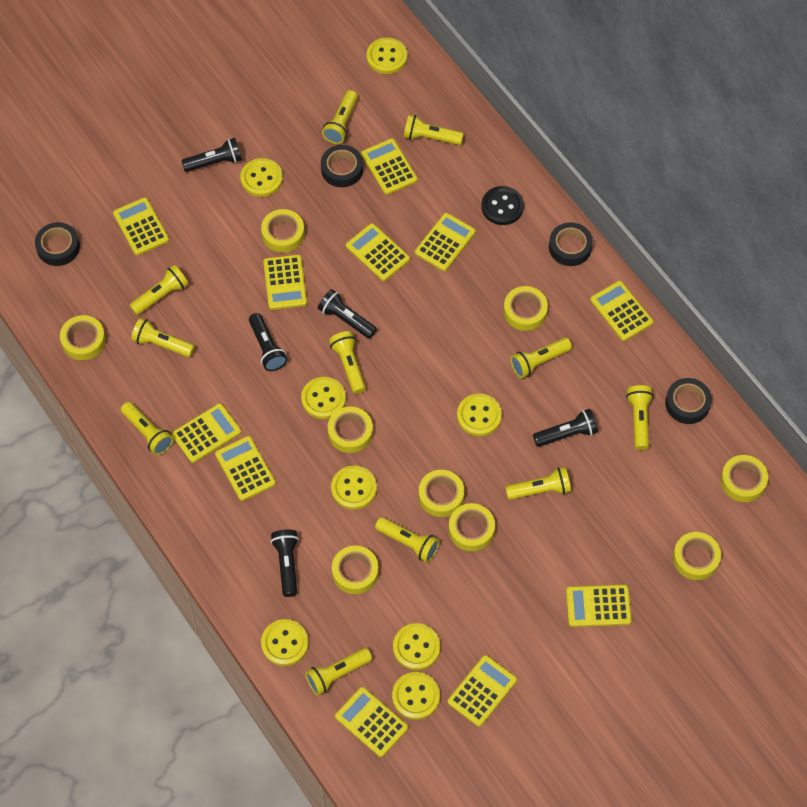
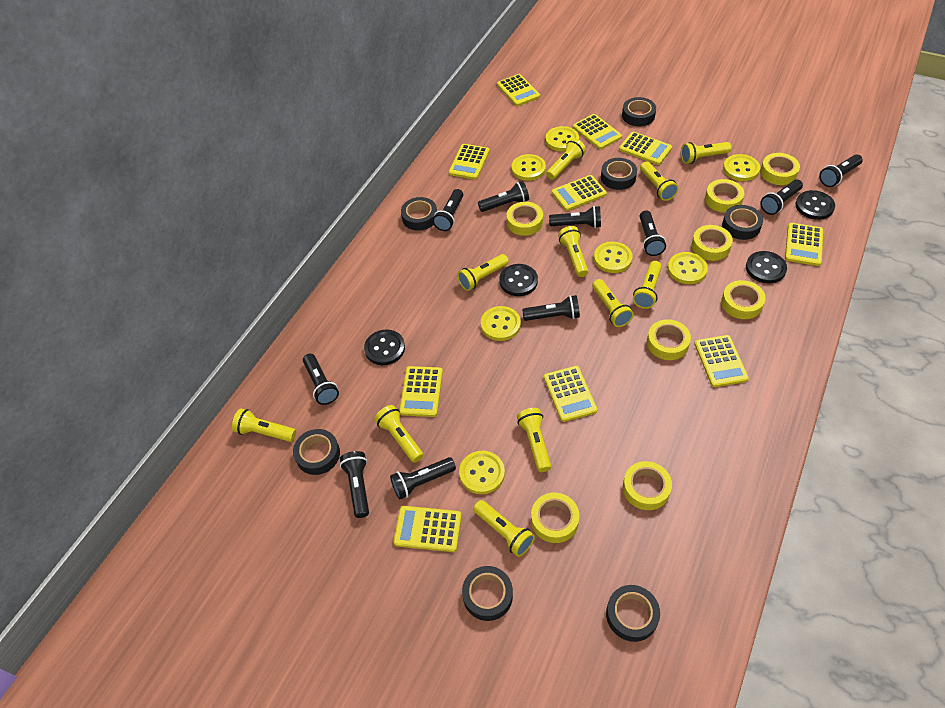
black button: 1 -> 4
black flashlight: 5 -> 10
black tape: 4 -> 7
yellow button: 8 -> 7
yellow calculator: 11 -> 10
yellow tape: 9 -> 8

